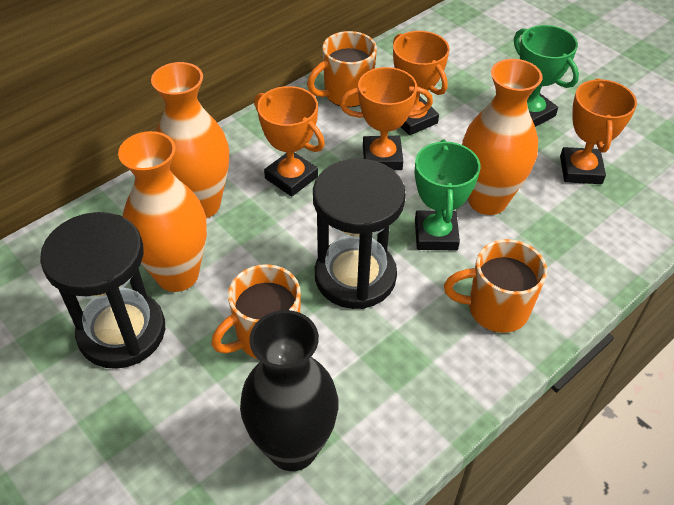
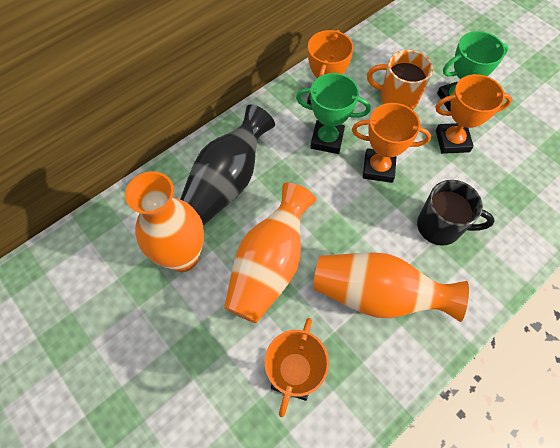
black hourglass: 2 -> 0
black mug: 0 -> 1
orange mug: 3 -> 1

